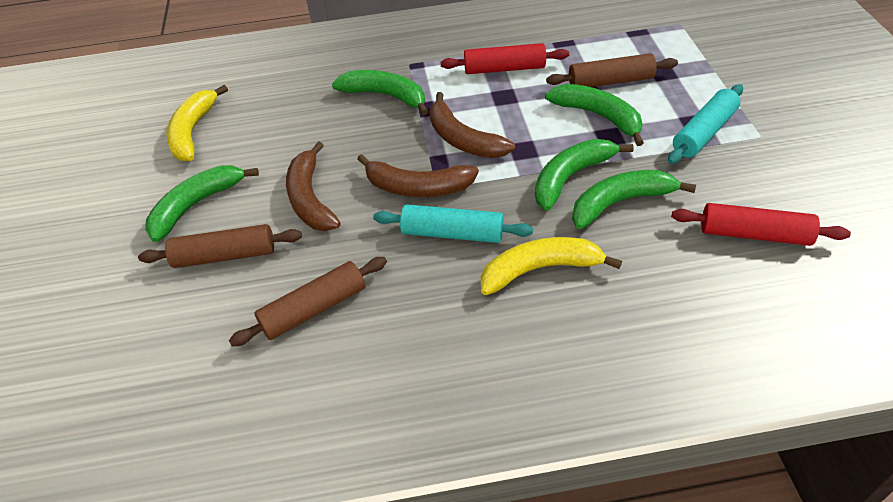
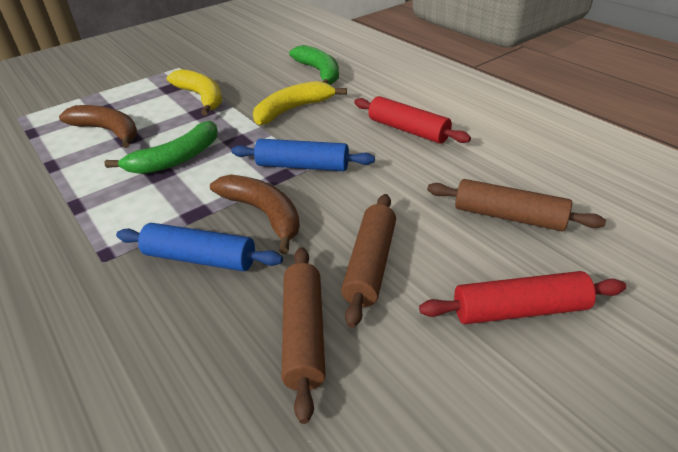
blue rolling pin: 0 -> 2
brown banana: 3 -> 2
green banana: 5 -> 2
turquoise rolling pin: 2 -> 0

